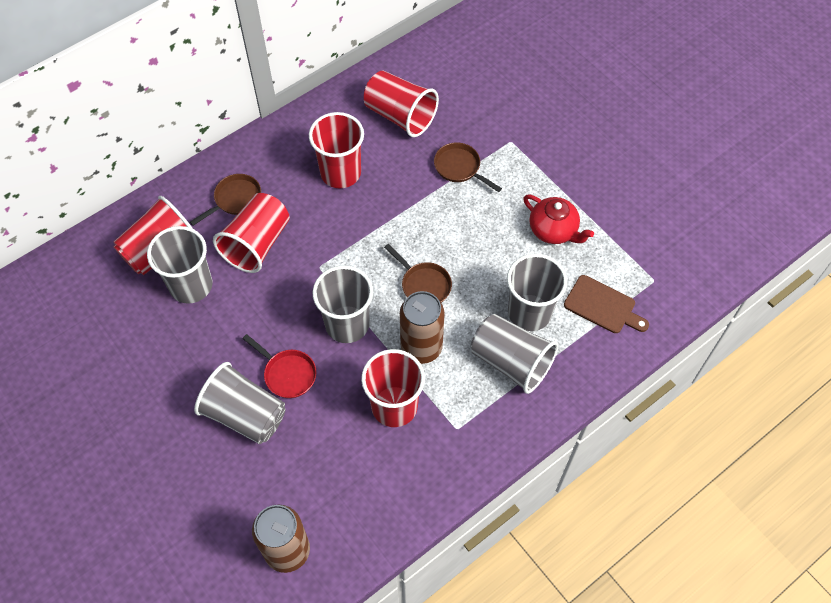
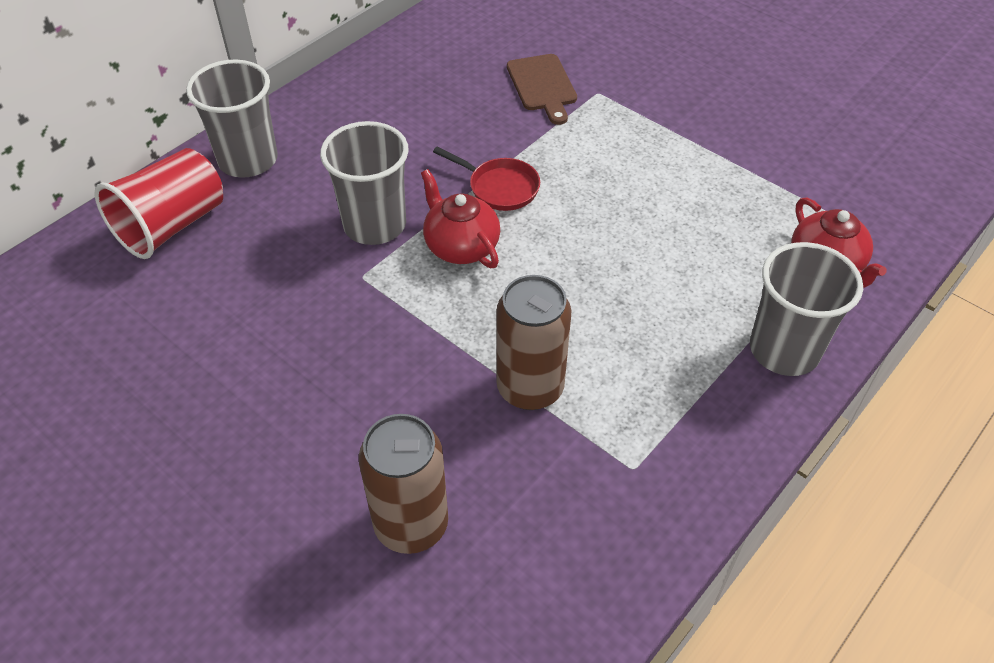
brown pan: 3 -> 0
grey cup: 5 -> 3
red cup: 5 -> 1
red teapot: 1 -> 2

